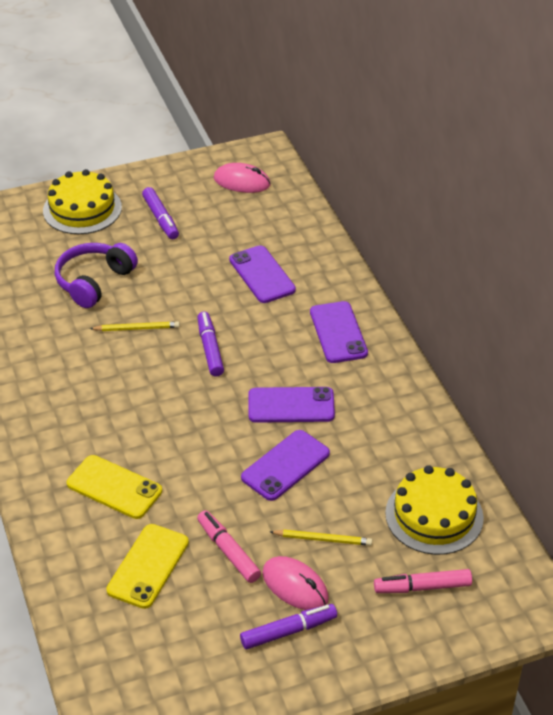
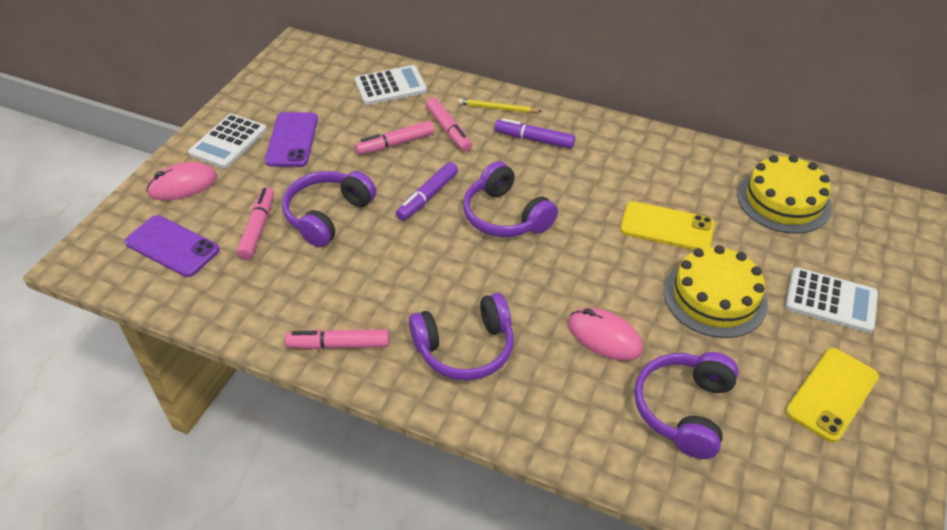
pink marker: 2 -> 4
purple headphones: 1 -> 4
purple marker: 3 -> 2
purple phone: 4 -> 2
white calculator: 0 -> 3
yellow pencil: 2 -> 1

